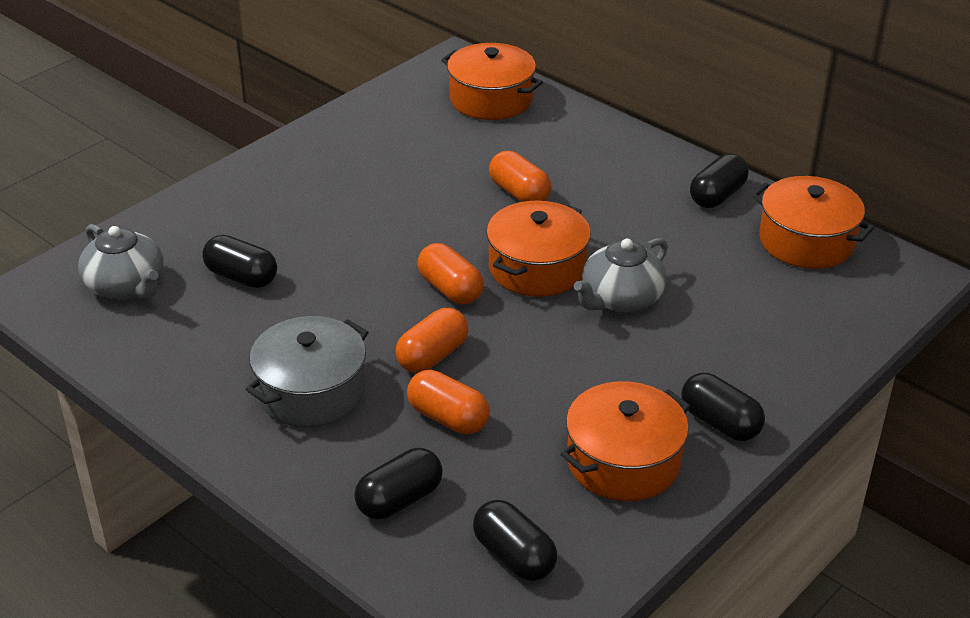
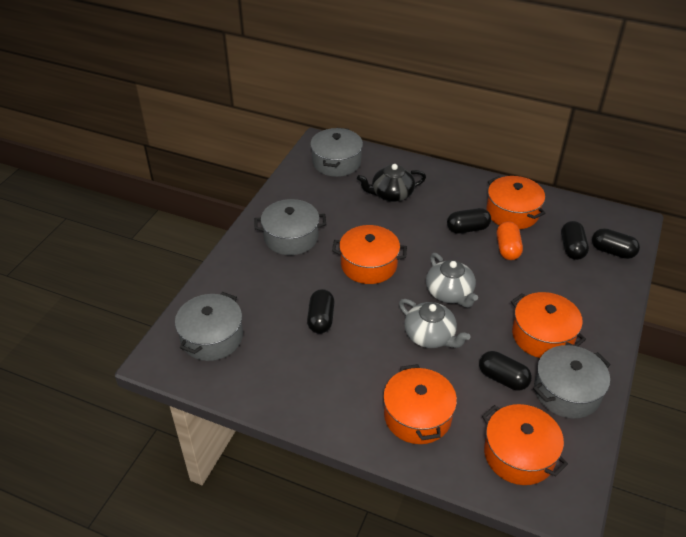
black teapot: 0 -> 1
grey pot: 1 -> 4
orange capsule: 4 -> 1
orange pot: 4 -> 5

